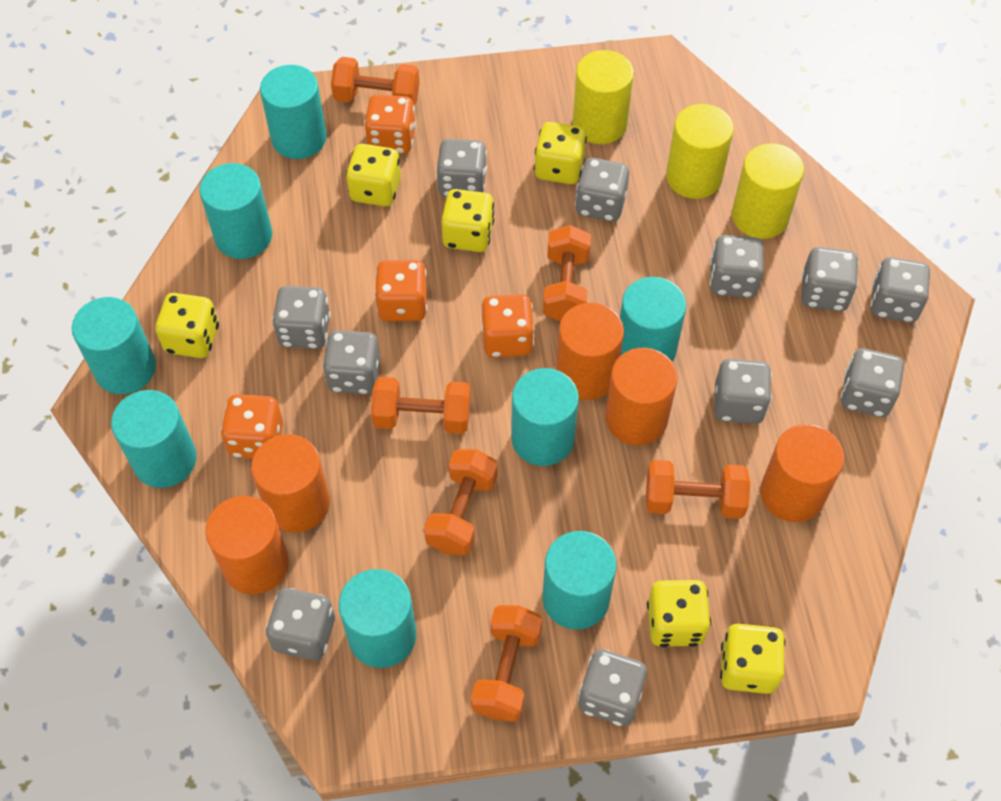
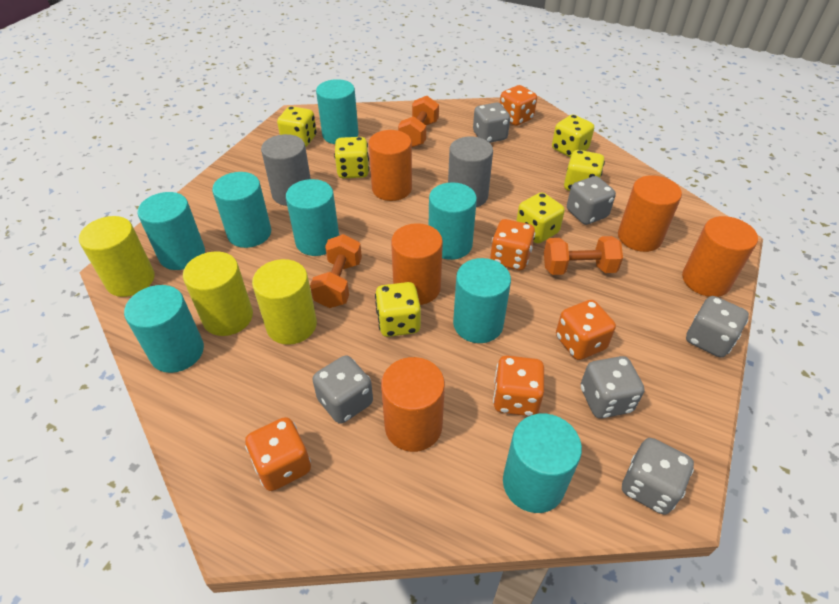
grey cylinder: 0 -> 2
grey dice: 11 -> 6
orange dice: 4 -> 5
orange dumbbell: 6 -> 3

